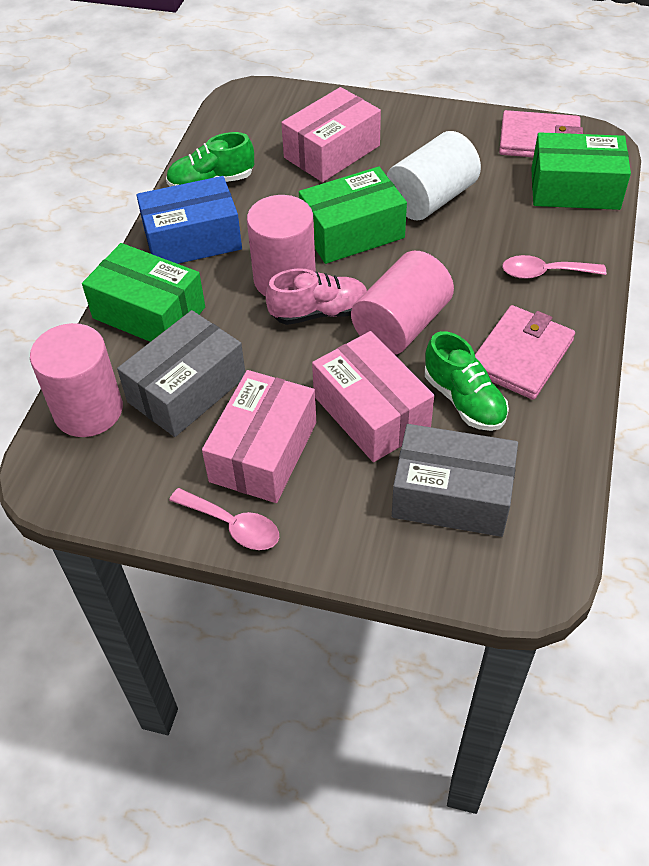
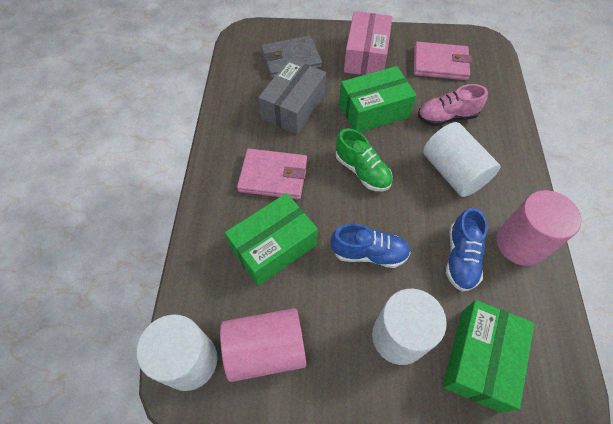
blue box: 1 -> 0
blue shoe: 0 -> 2
green shoe: 2 -> 1
grey box: 2 -> 1
grey wallet: 0 -> 1
pink box: 3 -> 1
pink cylinder: 3 -> 2
pink spoon: 2 -> 0
white cylinder: 1 -> 3

